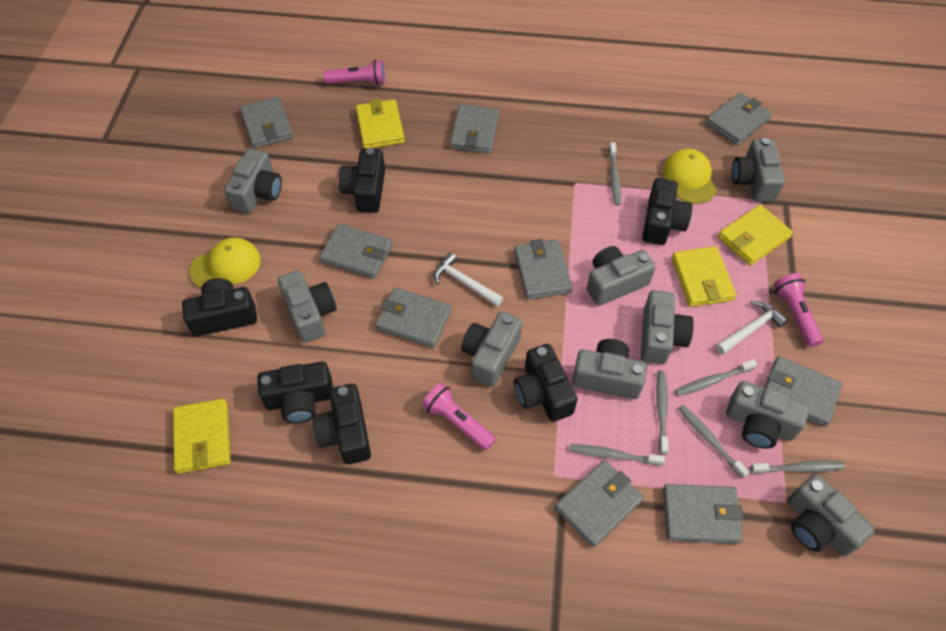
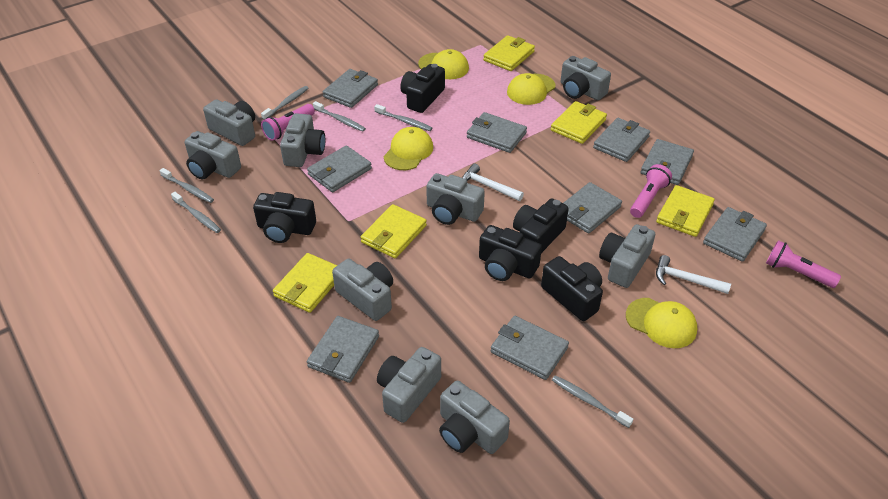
black camera: 6 -> 5
yellow cap: 2 -> 4
yellow wallet: 4 -> 5

